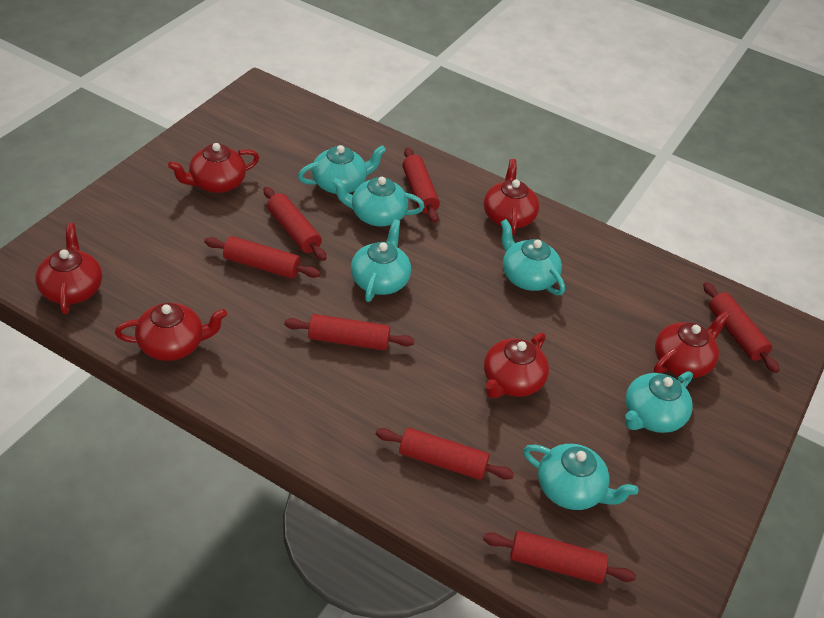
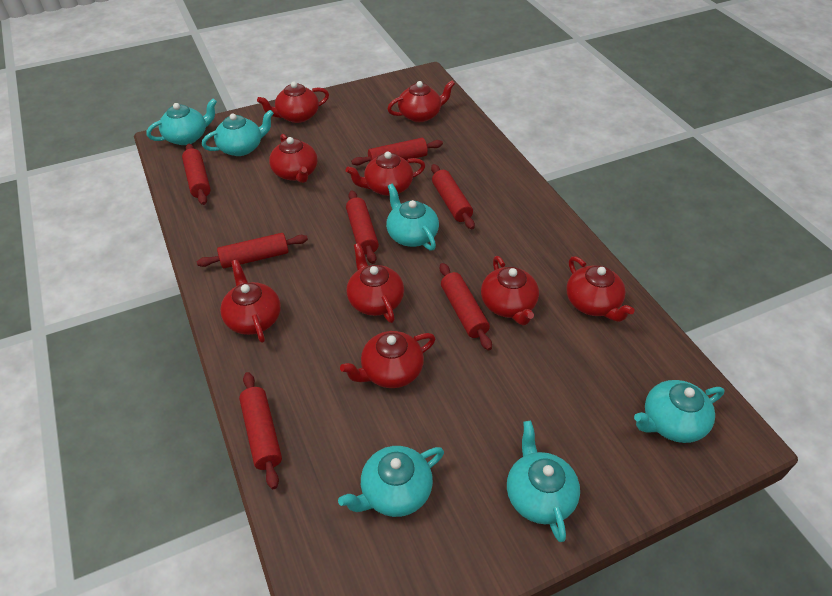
red teapot: 6 -> 9

